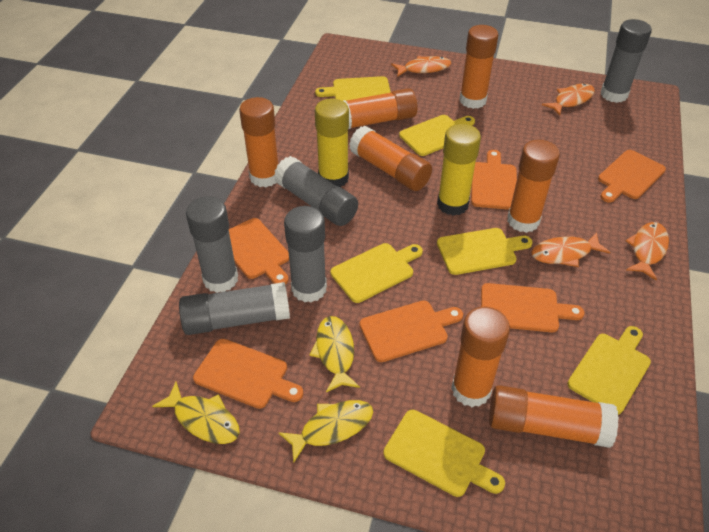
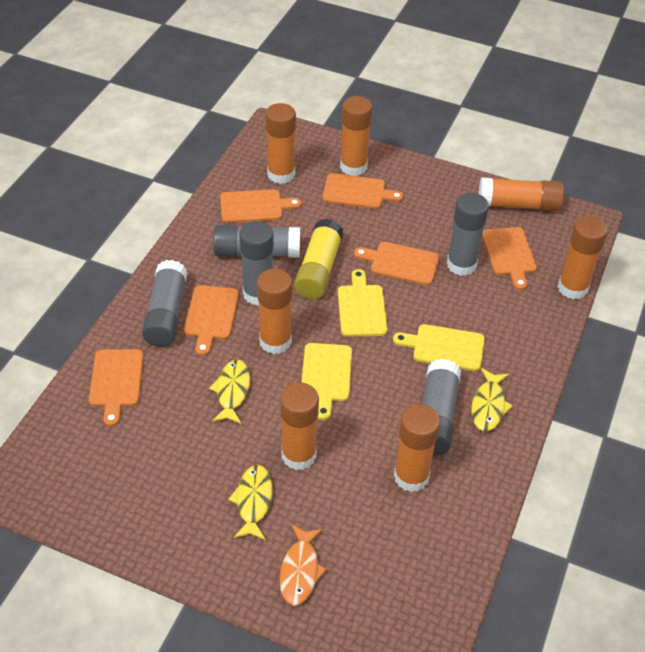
orange fish: 4 -> 1
yellow cutting board: 6 -> 3
yellow glue stick: 2 -> 1

